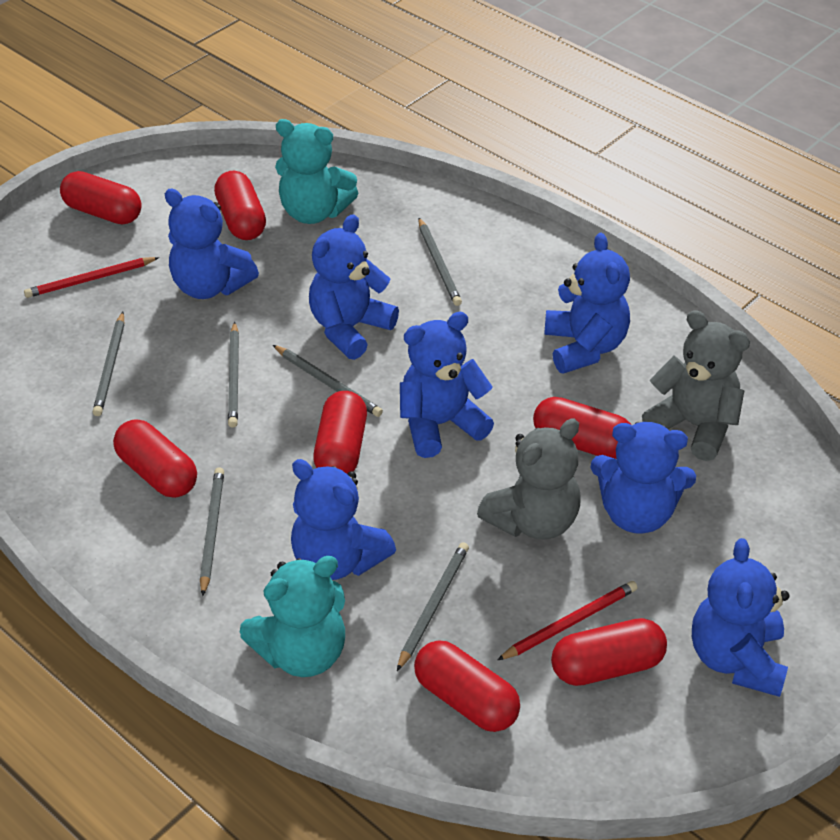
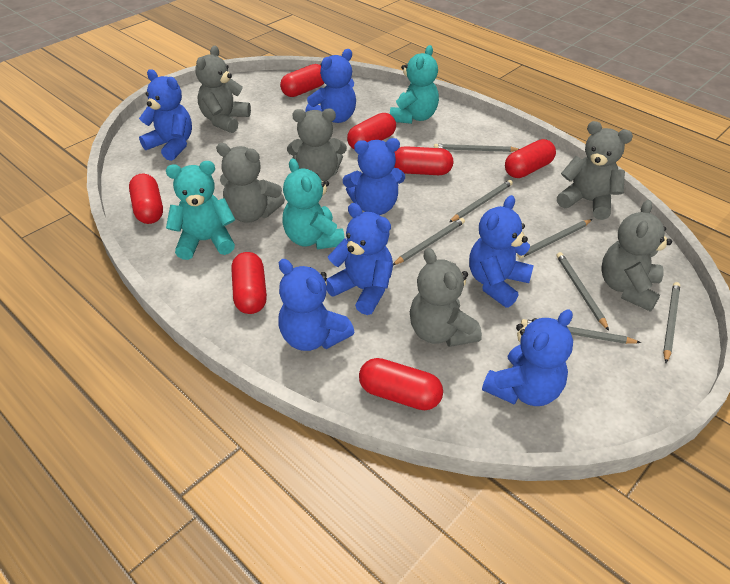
grey pencil: 6 -> 7
grey teddy bear: 2 -> 6
red pencil: 2 -> 0
turquoise teddy bear: 2 -> 3

